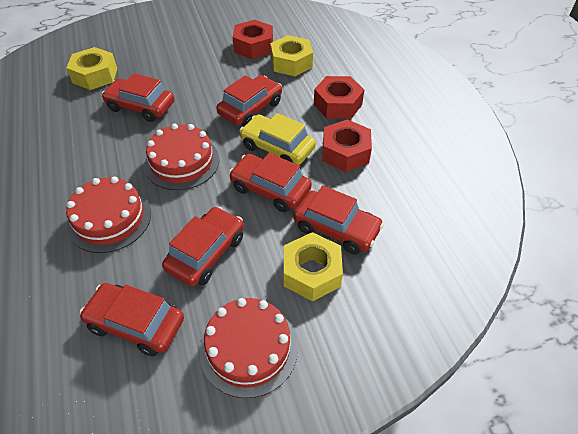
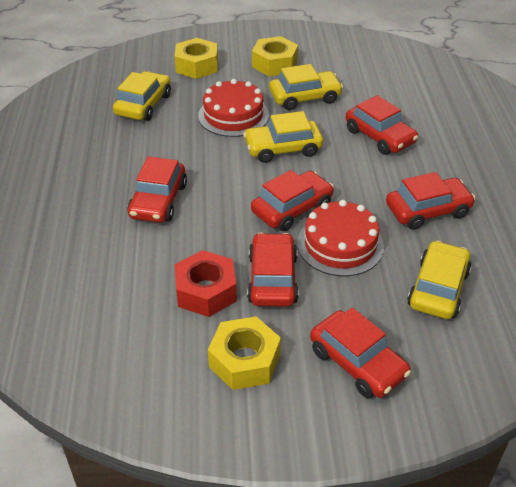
red cake: 3 -> 2
red nut: 3 -> 1
yellow car: 1 -> 4

